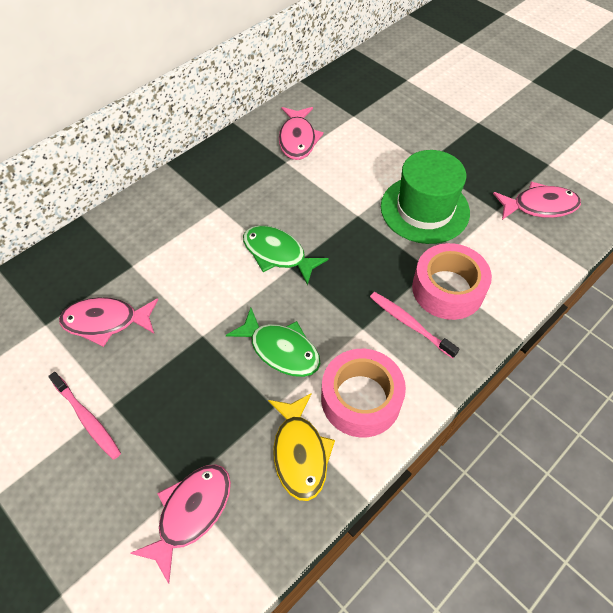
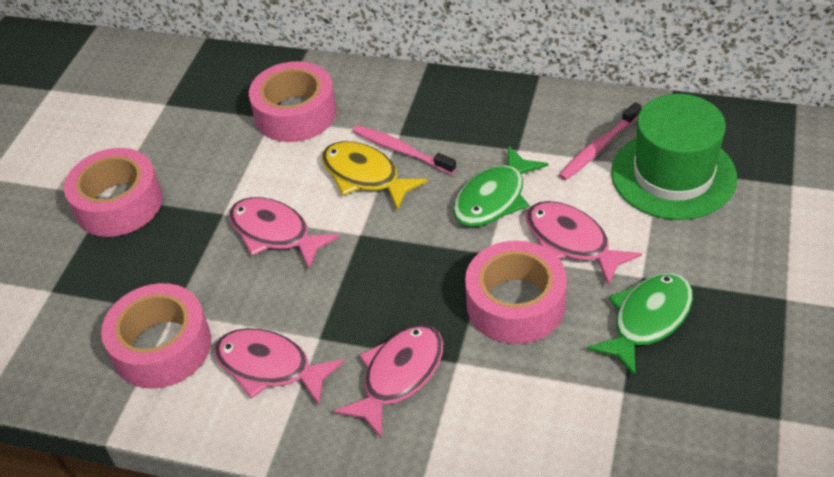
pink tape: 2 -> 4

